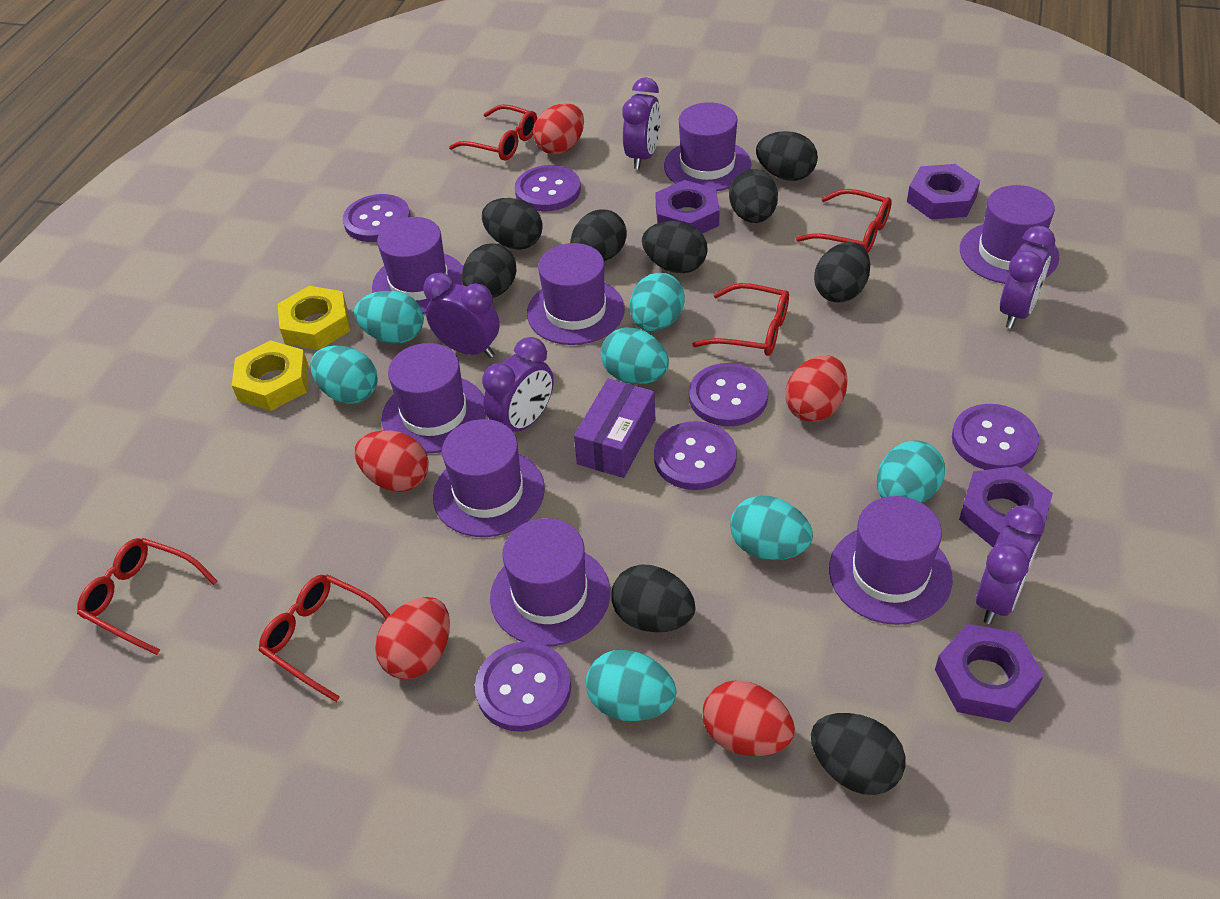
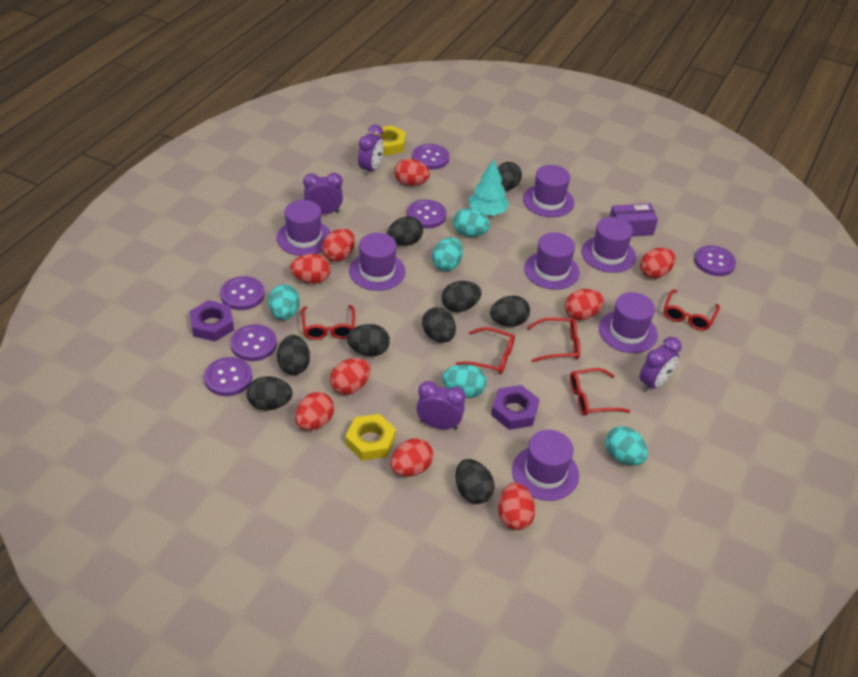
purple clock: 5 -> 4
purple hat: 8 -> 7
purple nut: 4 -> 2
red egg: 5 -> 9
turquoise egg: 7 -> 5
turquoise tree: 0 -> 1

